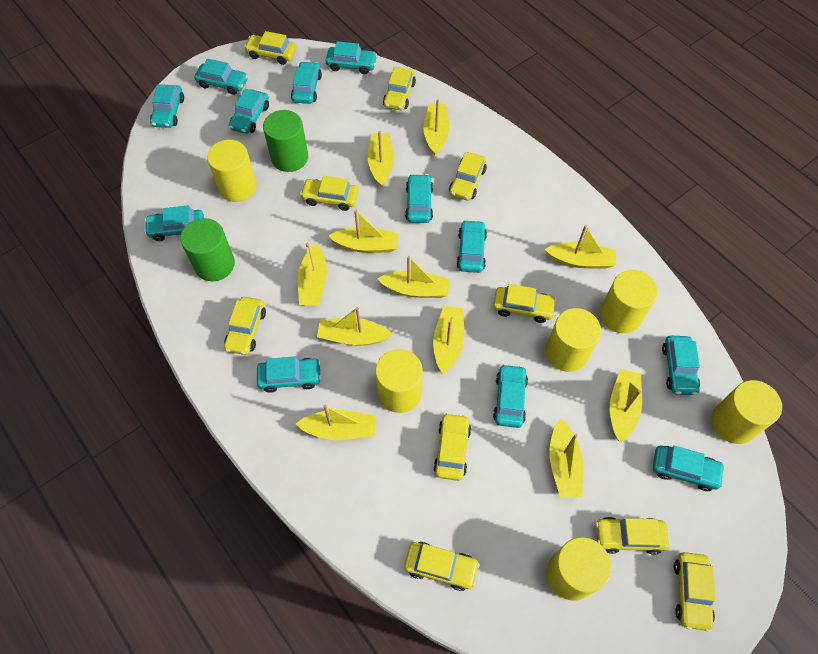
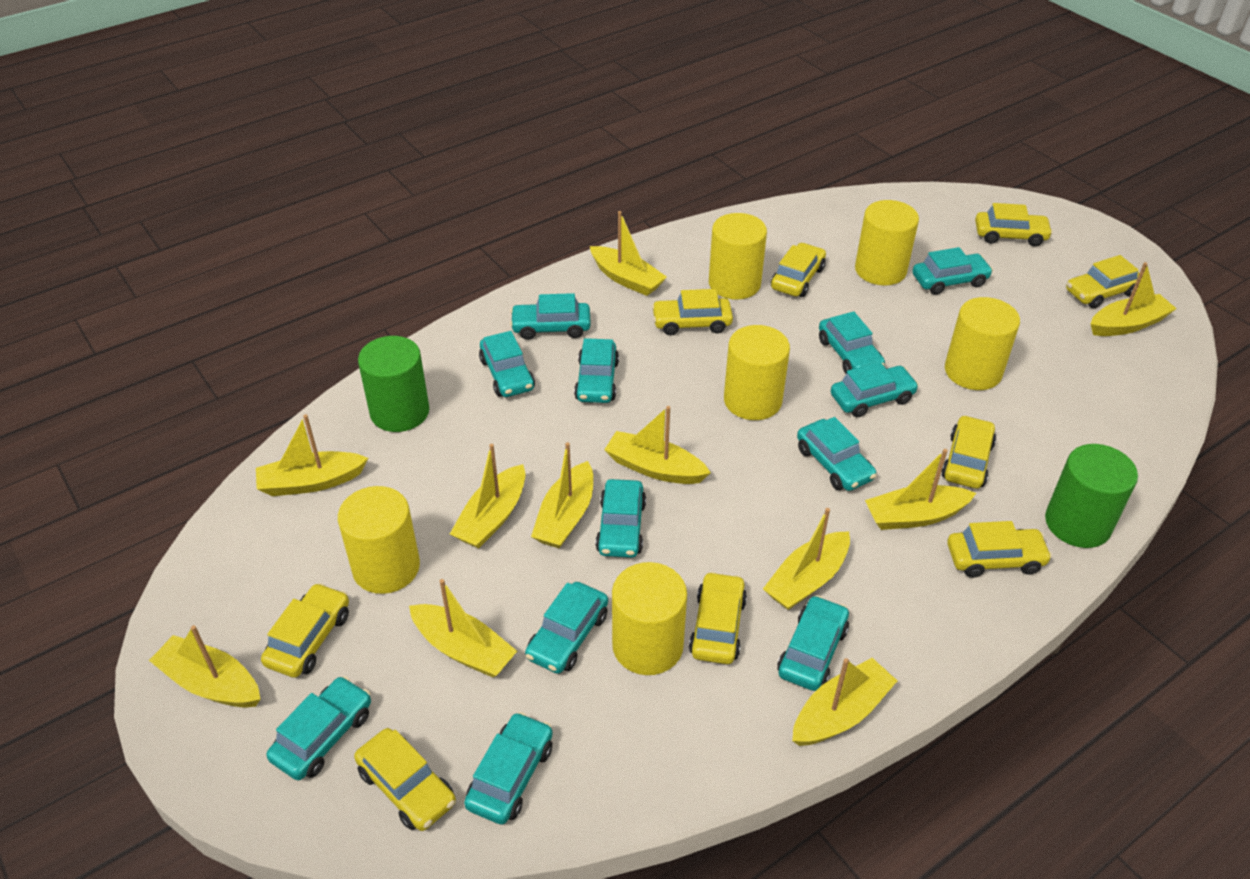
yellow car: 10 -> 9

